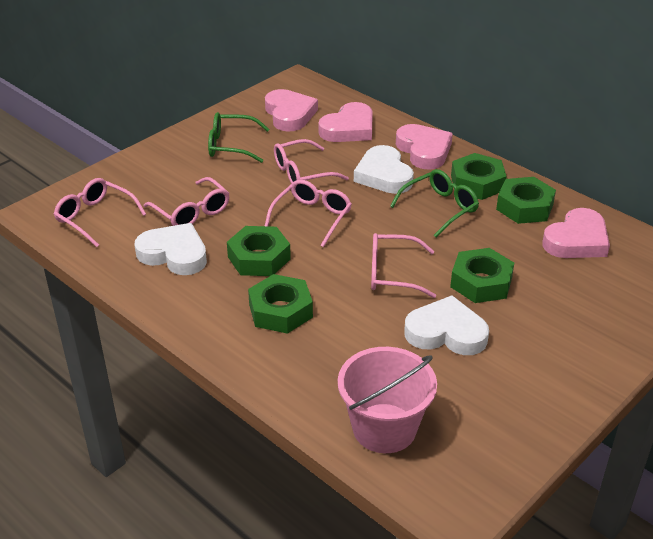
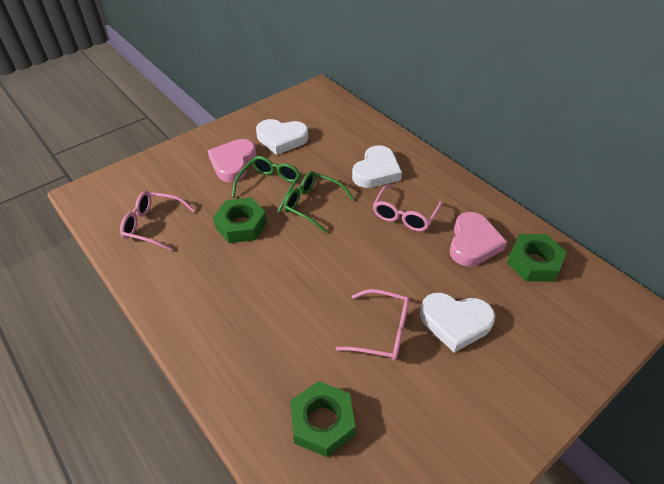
green nut: 5 -> 3
pink bucket: 1 -> 0
pink glasses: 5 -> 3
pink heart: 4 -> 2

